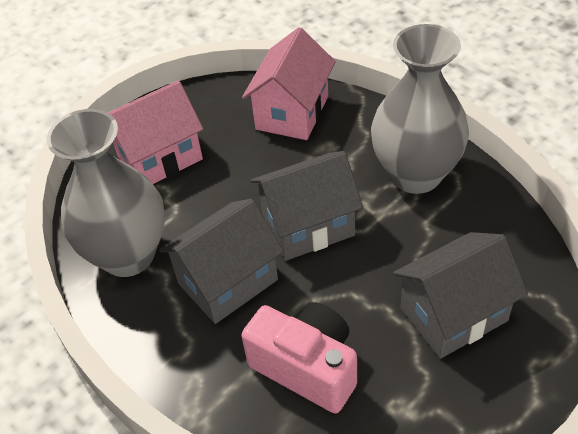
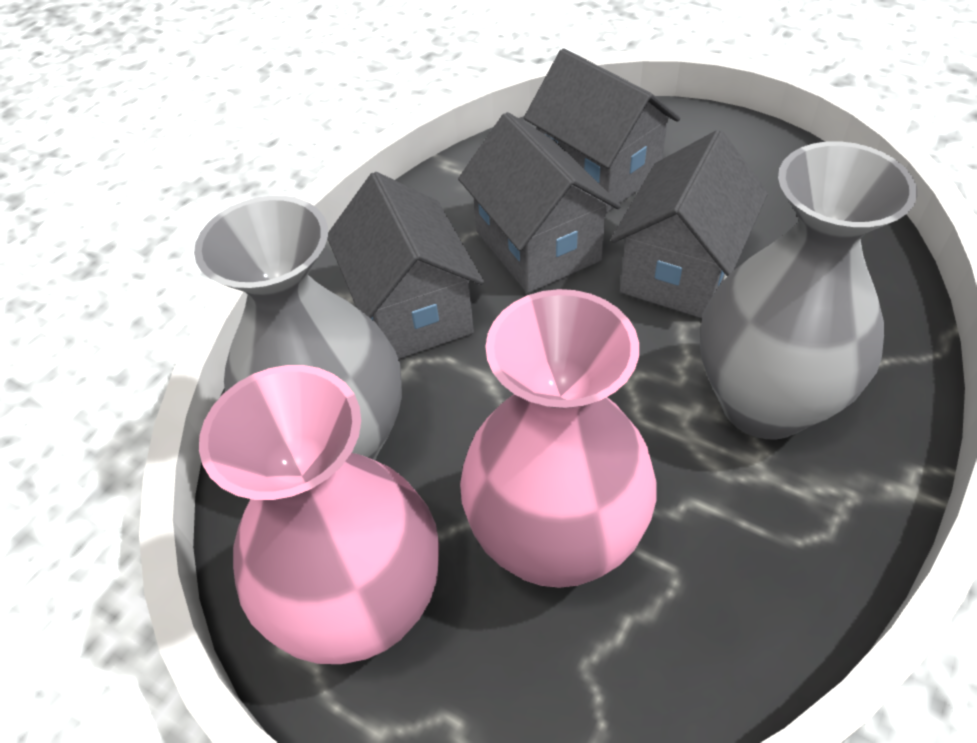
grey house: 3 -> 4
pink camera: 1 -> 0
pink house: 2 -> 0
pink vase: 0 -> 2

